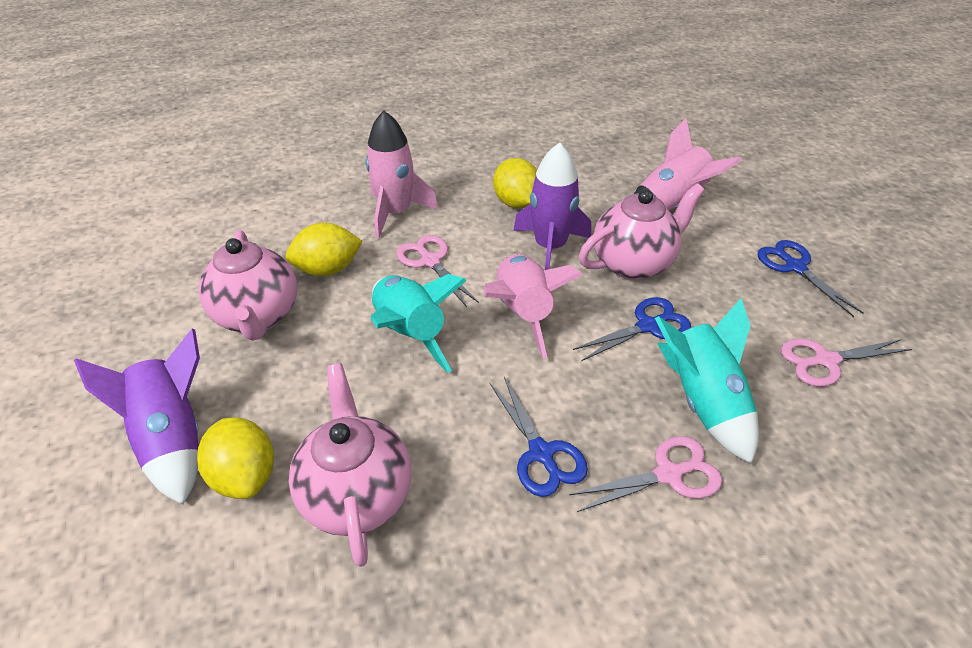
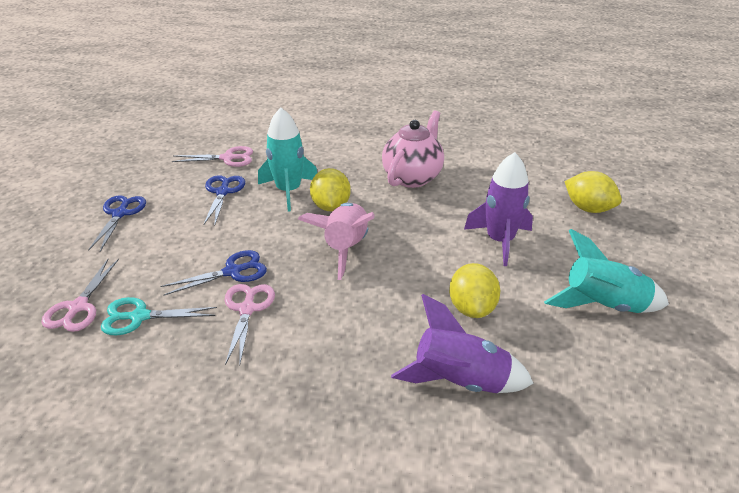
pink rocket: 3 -> 1
pink teapot: 3 -> 1
turquoise scissors: 0 -> 1

